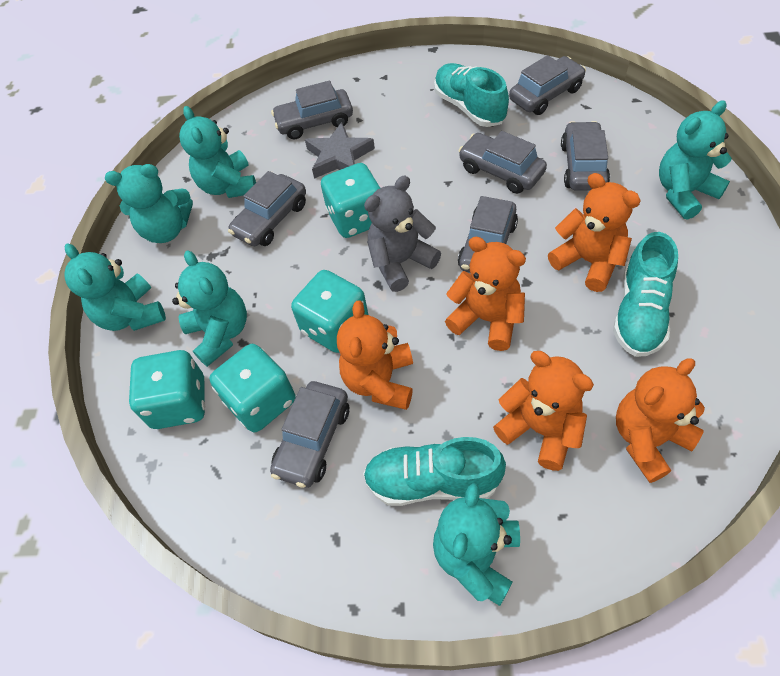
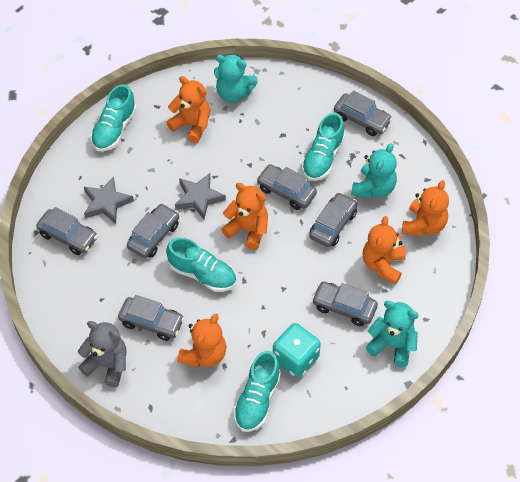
grey star: 1 -> 2
turquoise dice: 4 -> 1
turquoise shoe: 3 -> 4
turquoise teddy bear: 6 -> 3

